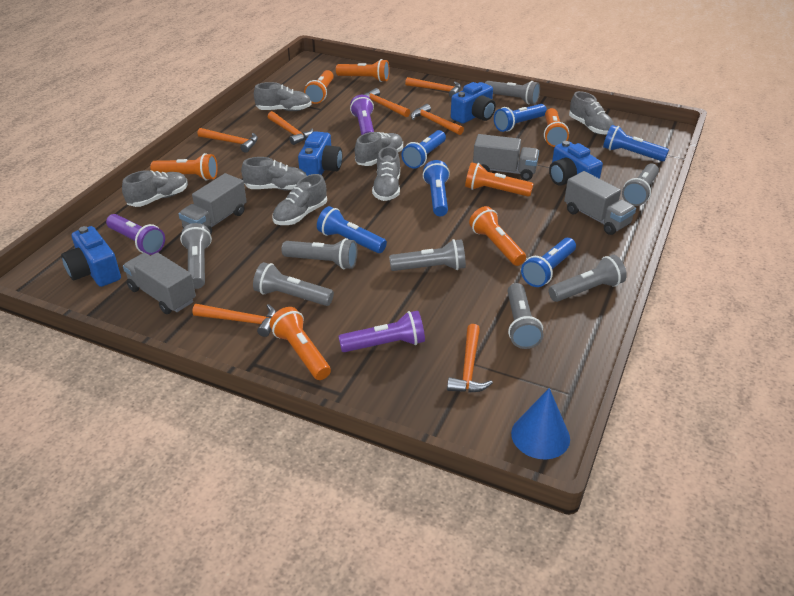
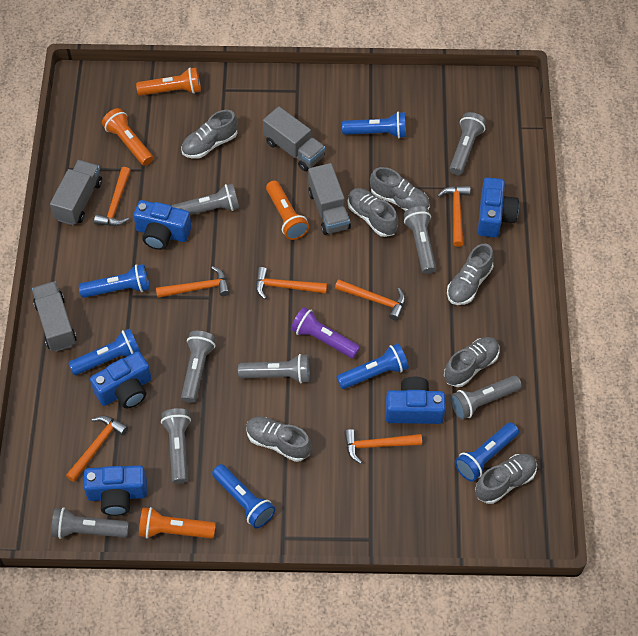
blue camera: 4 -> 5
blue cone: 1 -> 0
orange flashlight: 7 -> 4
purple flashlight: 3 -> 1

